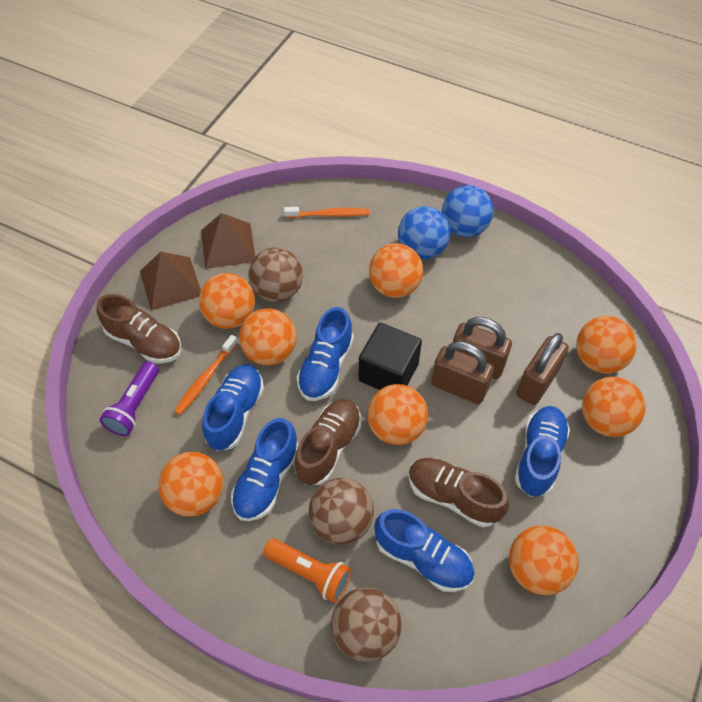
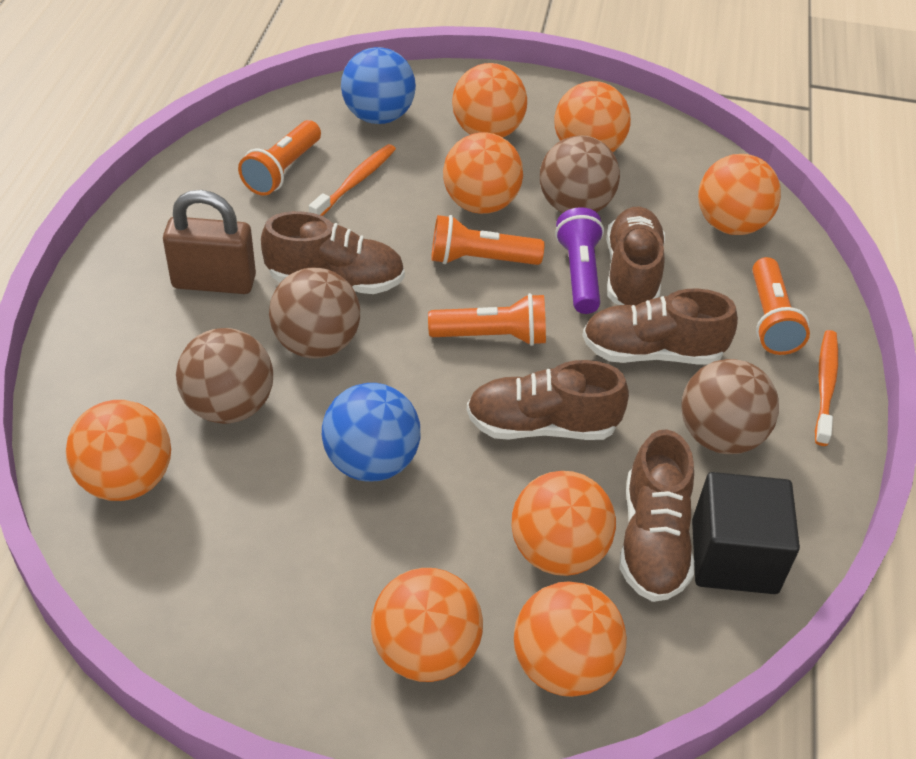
blue shoe: 5 -> 0
brown ball: 3 -> 4
brown padlock: 3 -> 1
brown pyramid: 2 -> 0
brown shoe: 3 -> 5
orange flashlight: 1 -> 4

